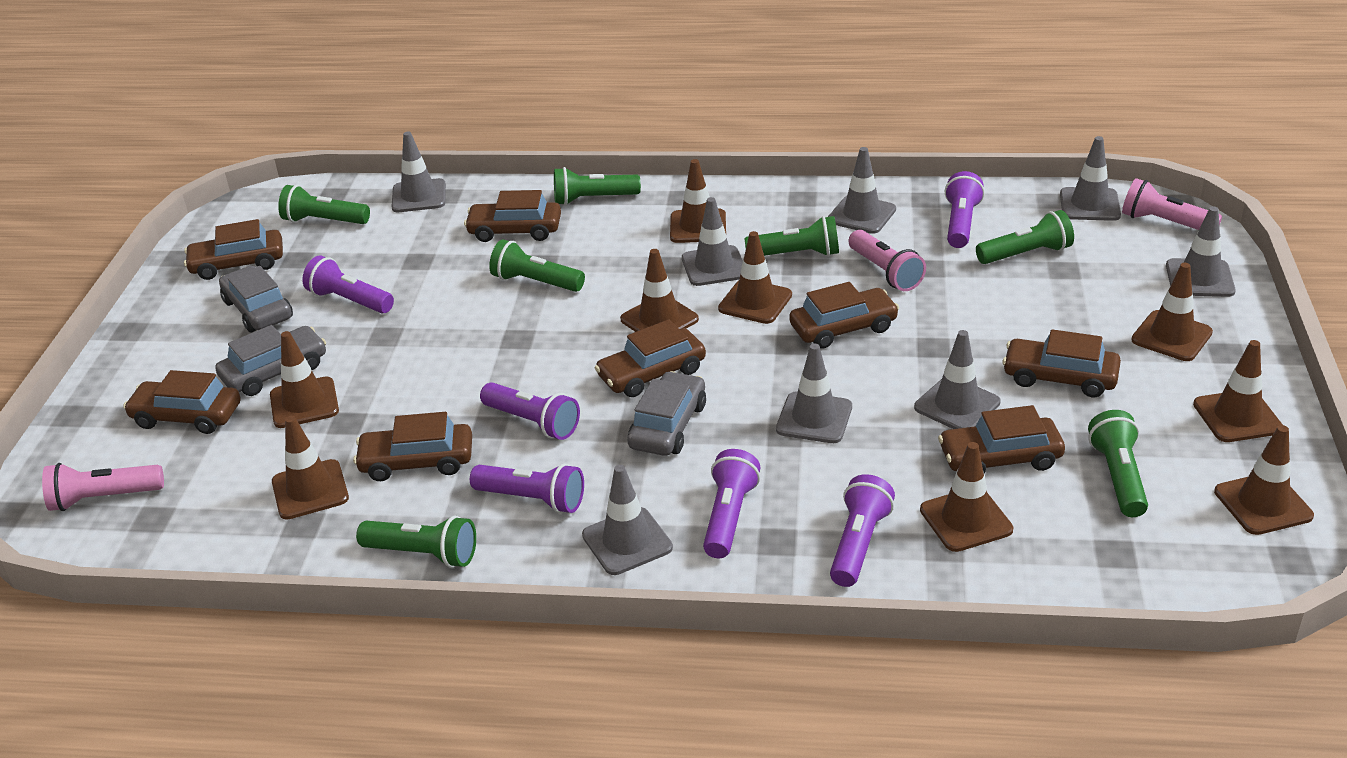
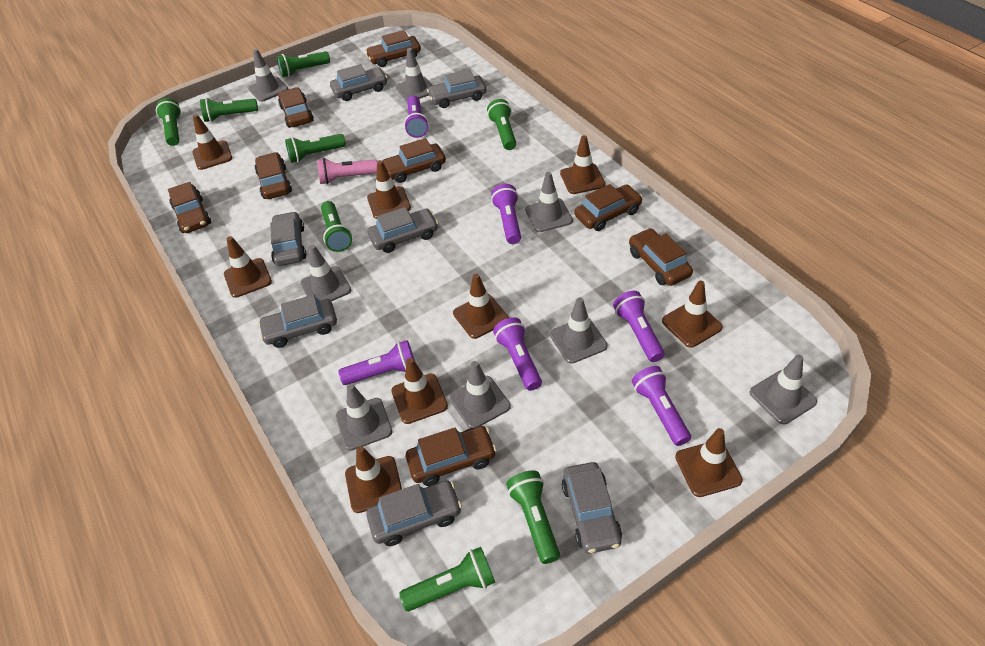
green flashlight: 7 -> 8
grey car: 3 -> 7
pink flashlight: 3 -> 1

